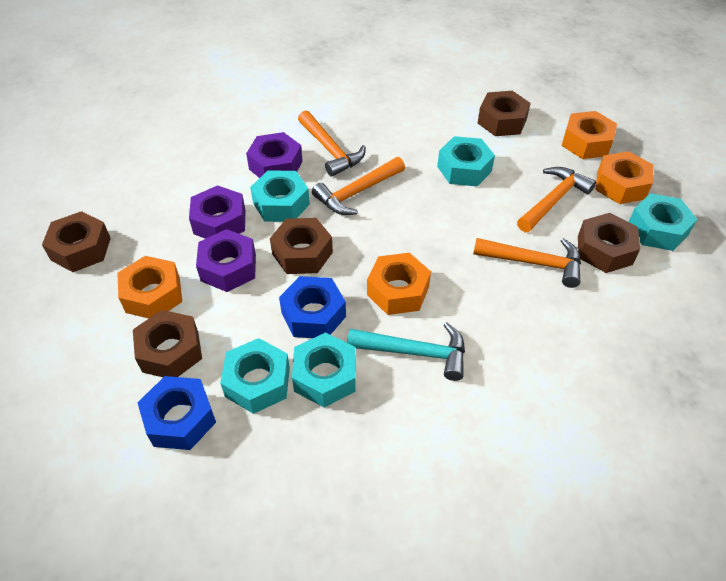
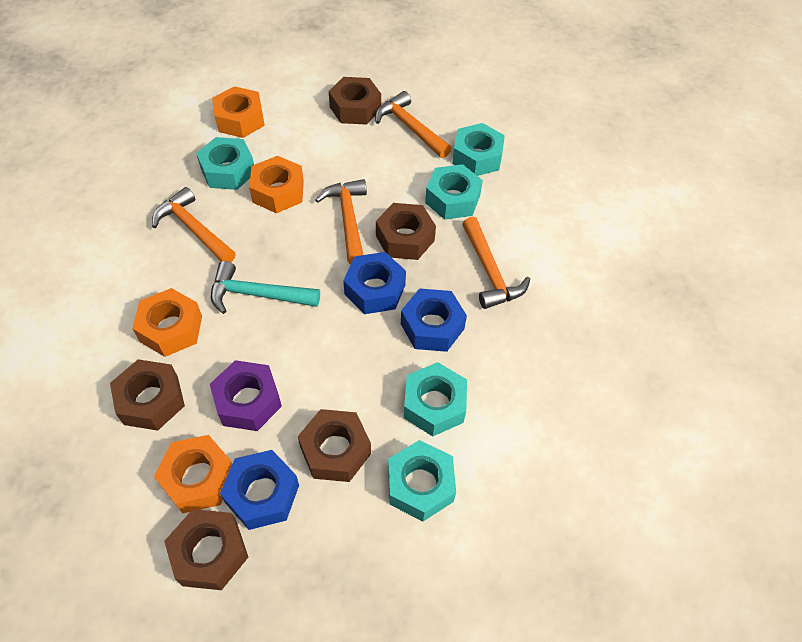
blue nut: 2 -> 3
purple nut: 3 -> 1

